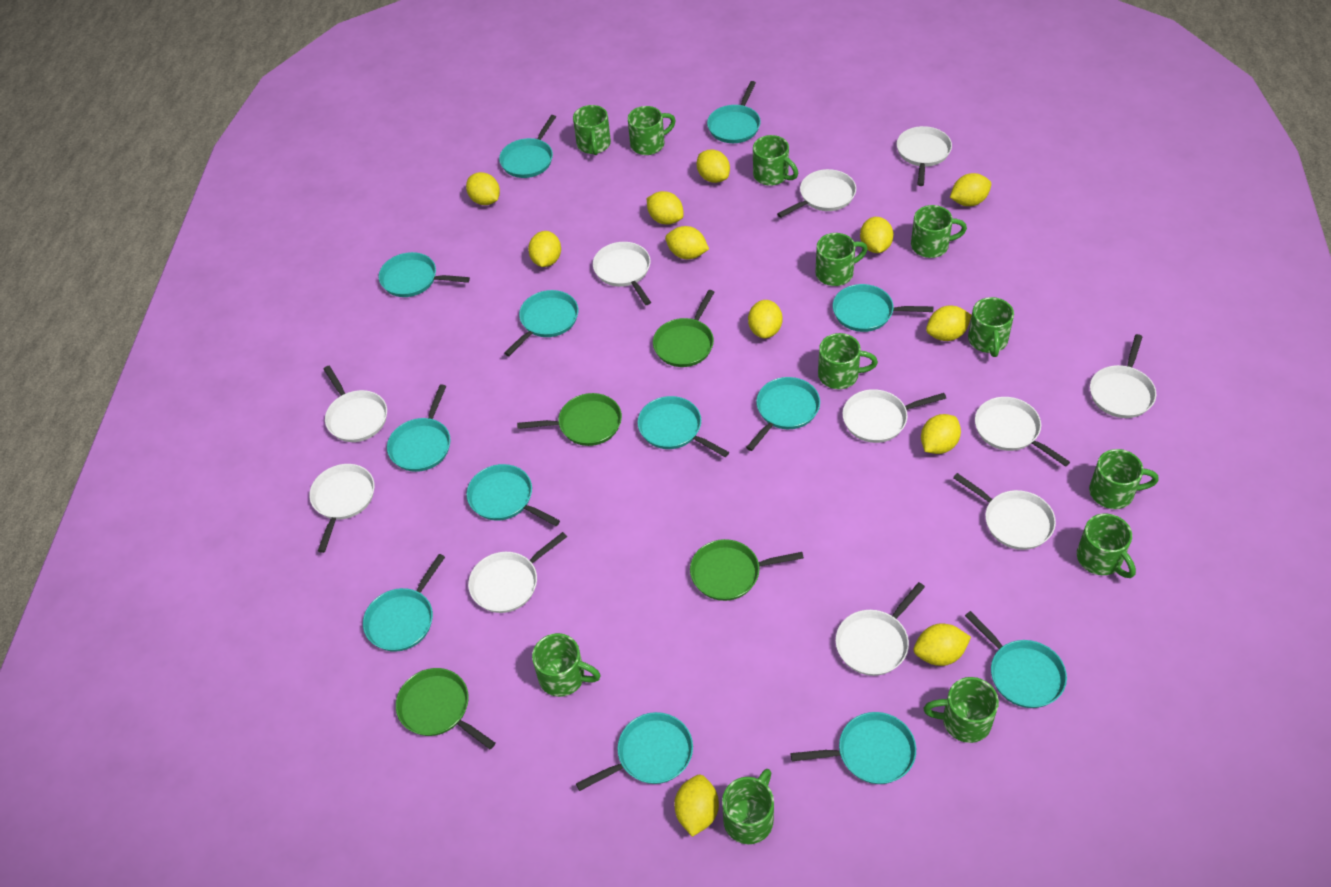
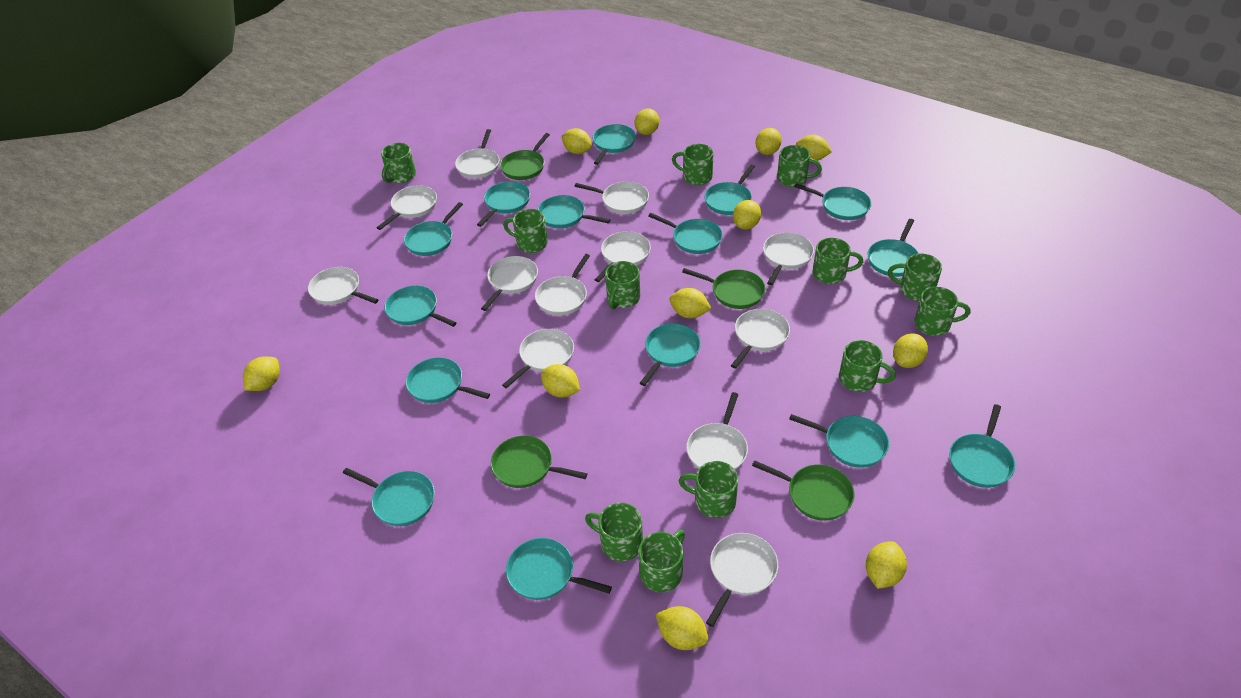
turquoise pan: 13 -> 15
white pan: 11 -> 12
yellow lemon: 12 -> 11

